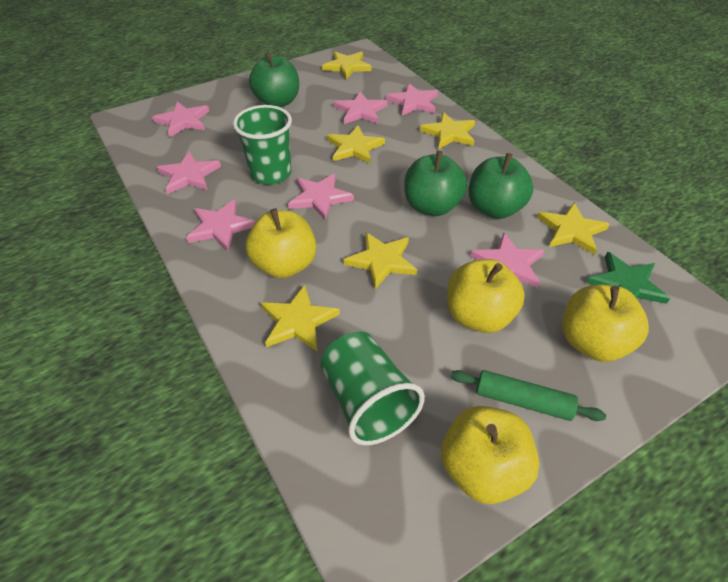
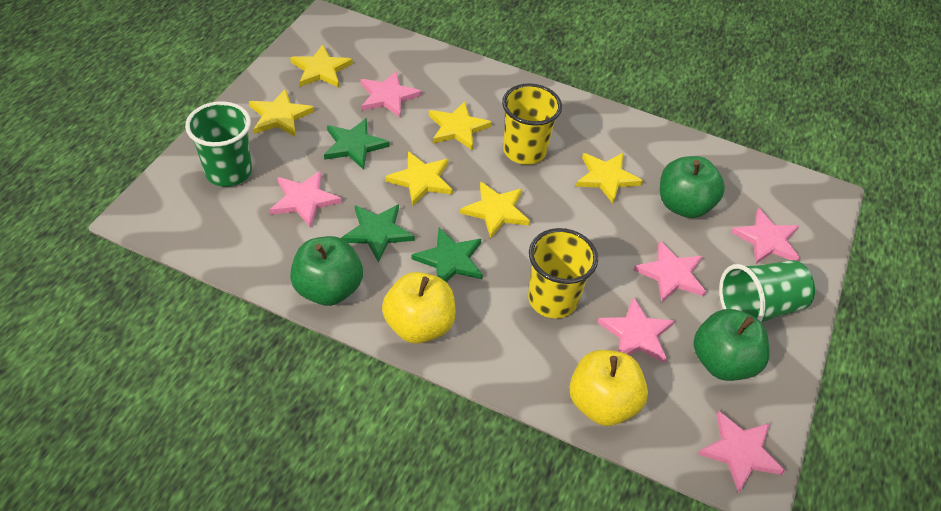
green rolling pin: 1 -> 0
green star: 1 -> 3
pink star: 7 -> 6
yellow apple: 4 -> 2
yellow cup: 0 -> 2

